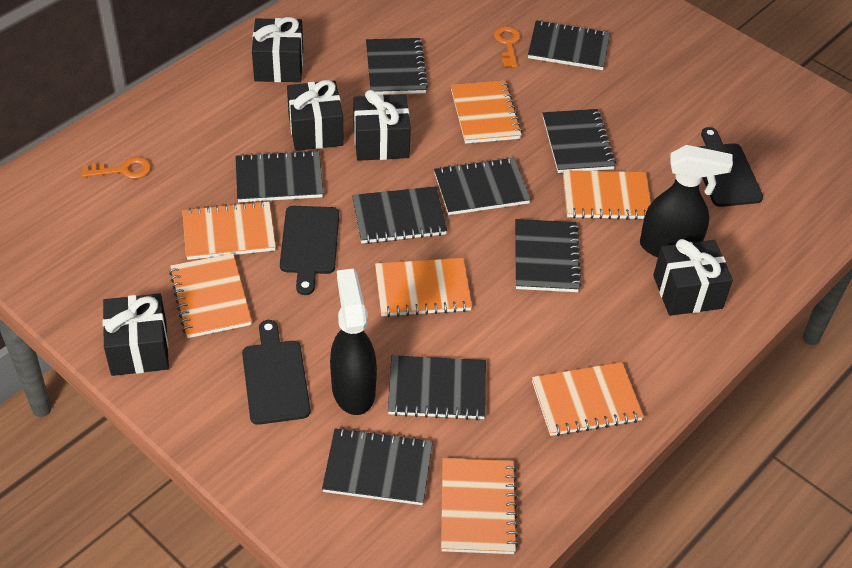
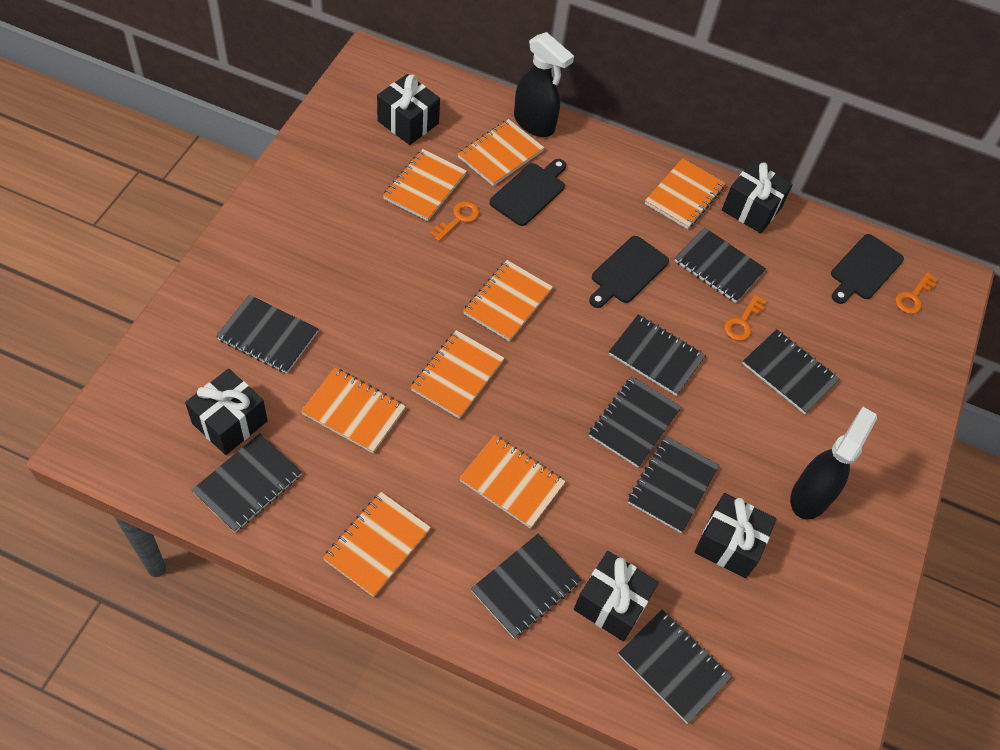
orange key: 2 -> 3
orange notebook: 7 -> 8

